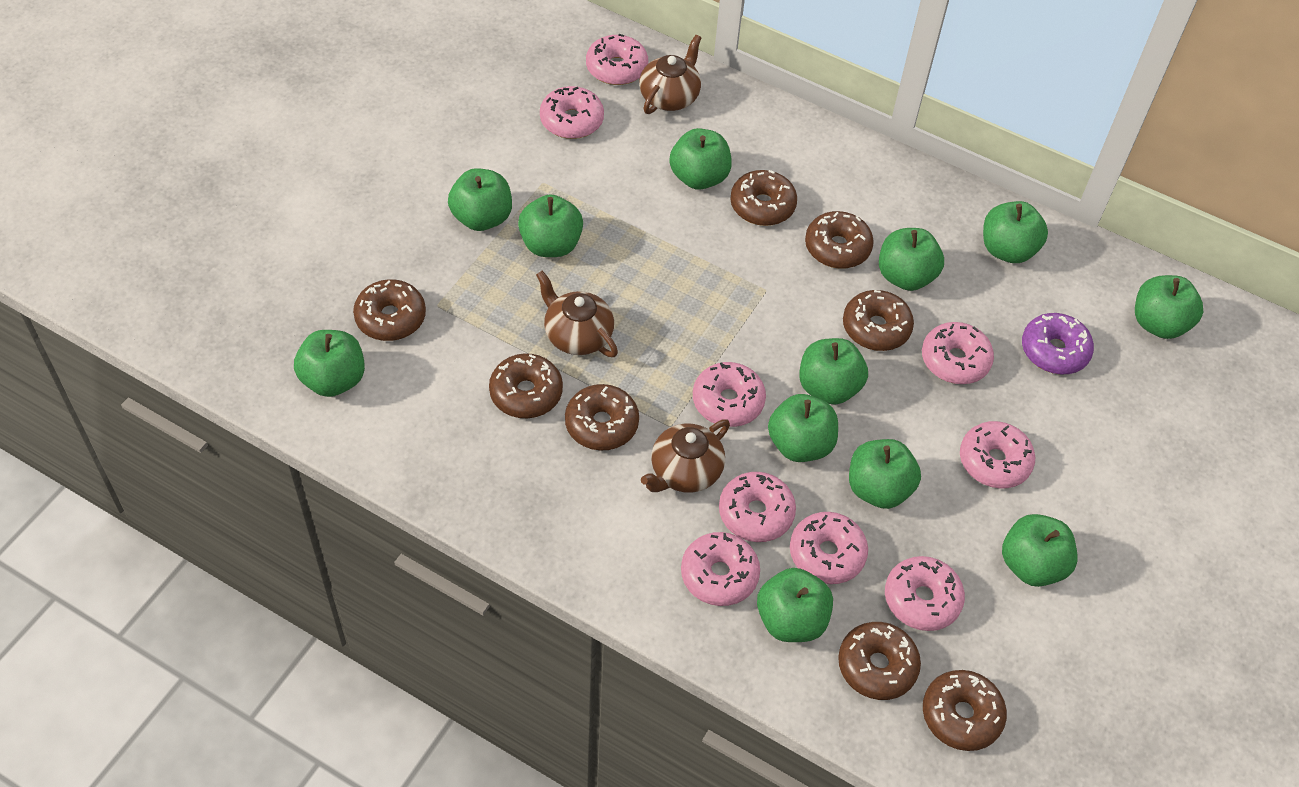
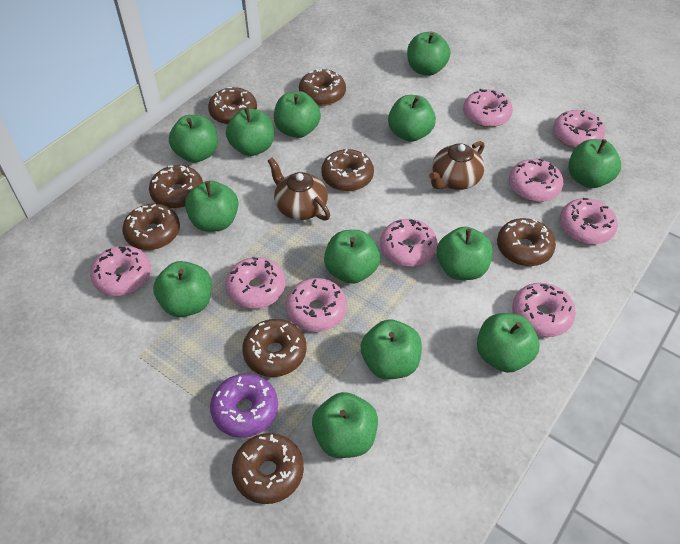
brown teapot: 3 -> 2
green apple: 12 -> 13

